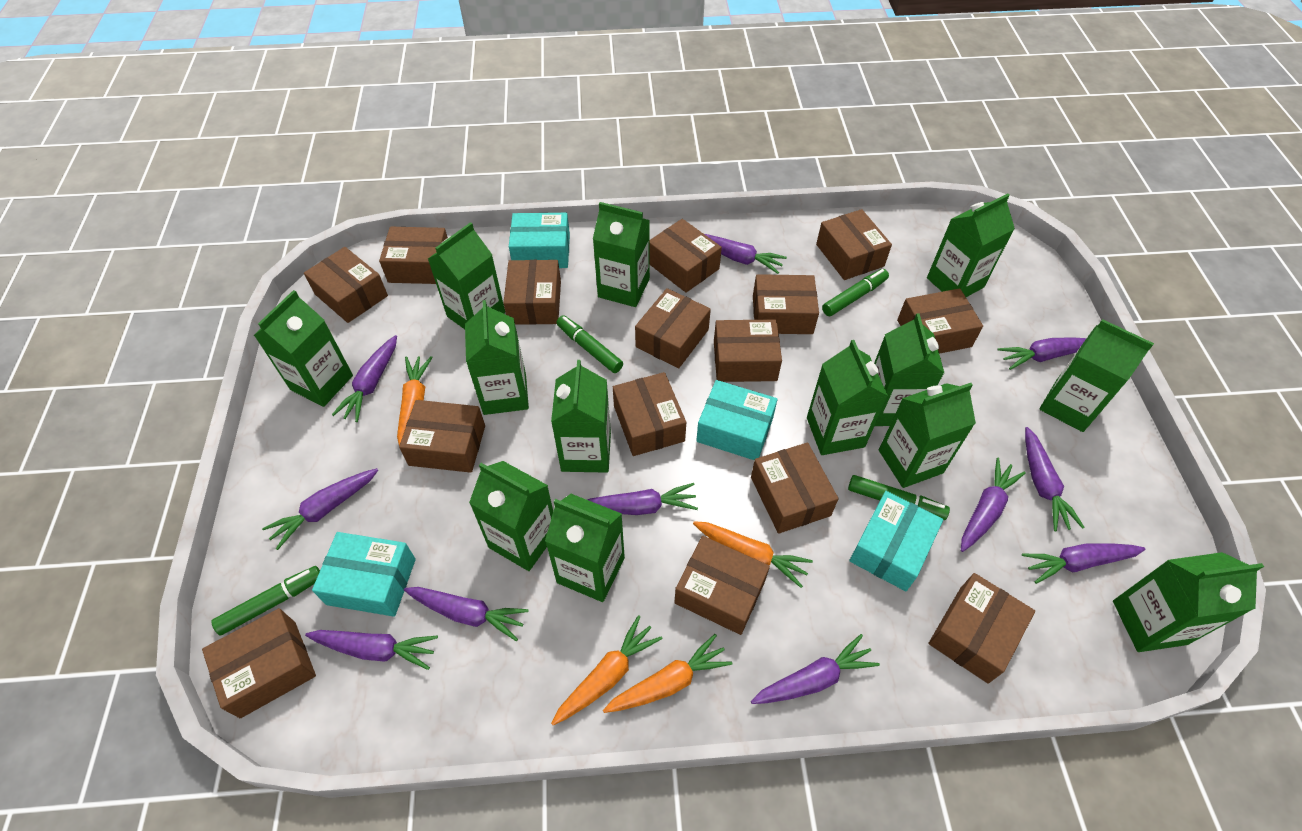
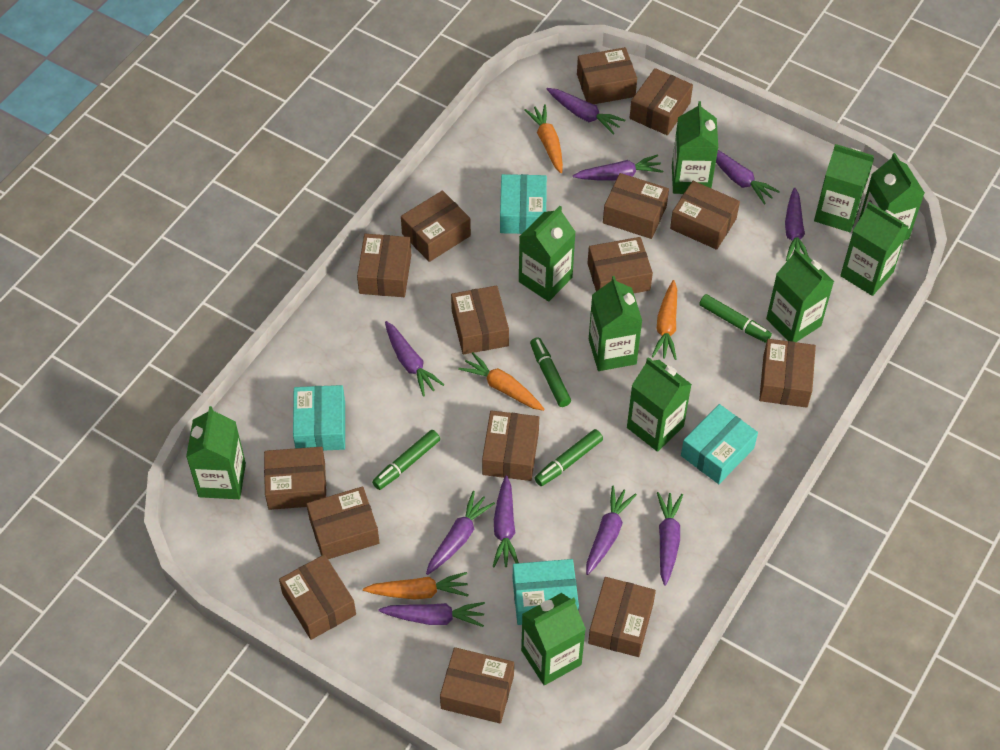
green carton: 13 -> 10
purple carrot: 11 -> 10

